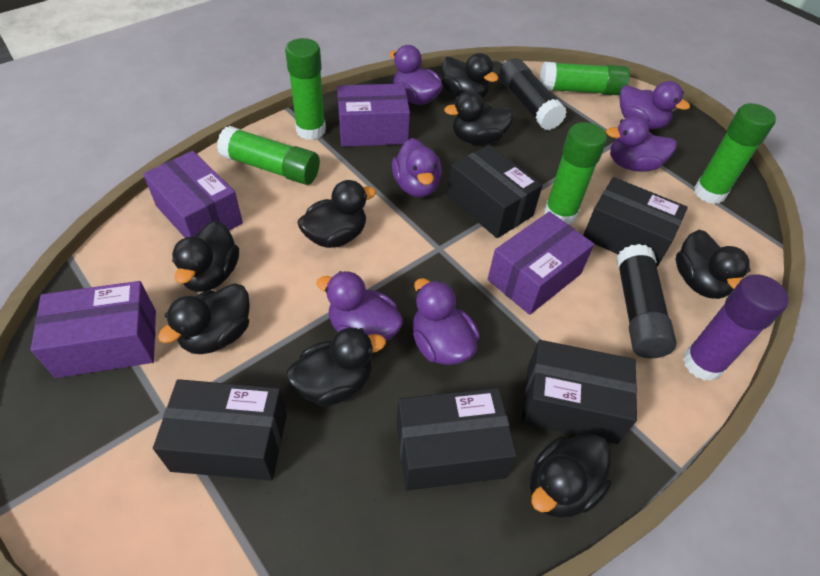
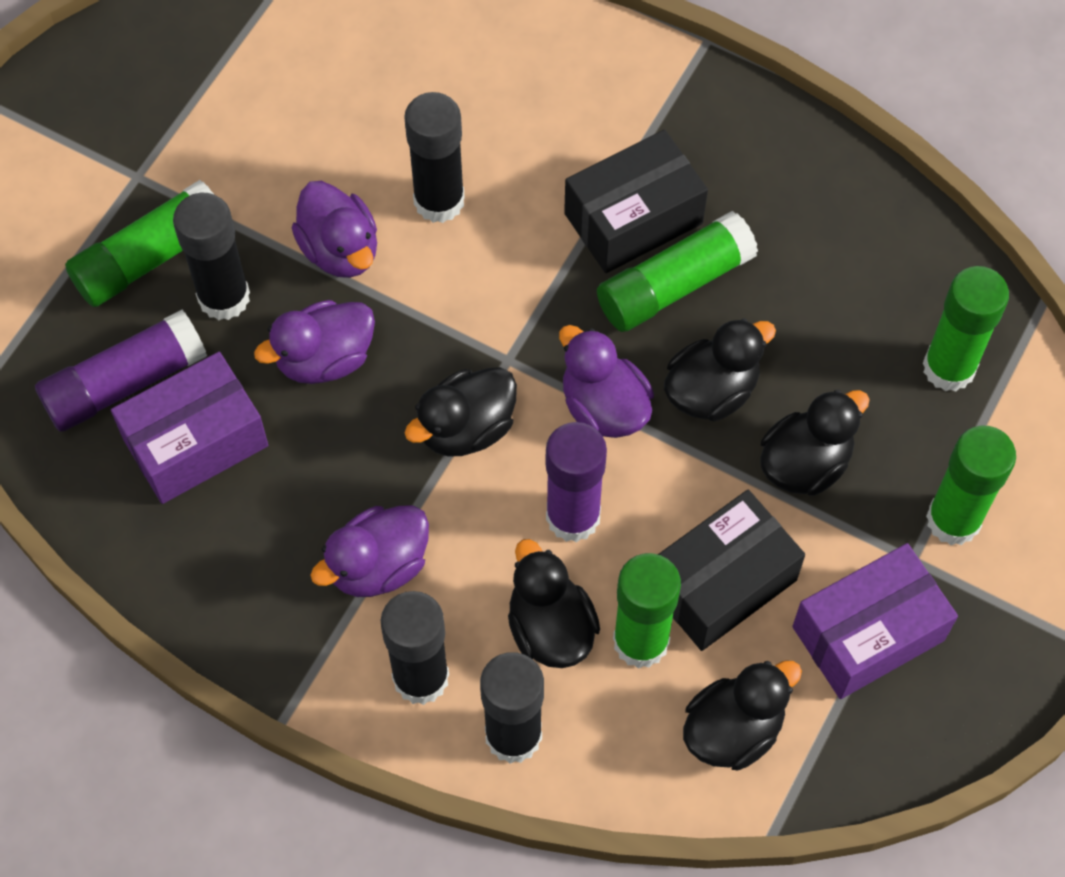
black box: 5 -> 2
black duck: 8 -> 5
black glue stick: 2 -> 4
purple box: 4 -> 2
purple duck: 6 -> 4
purple glue stick: 1 -> 2

